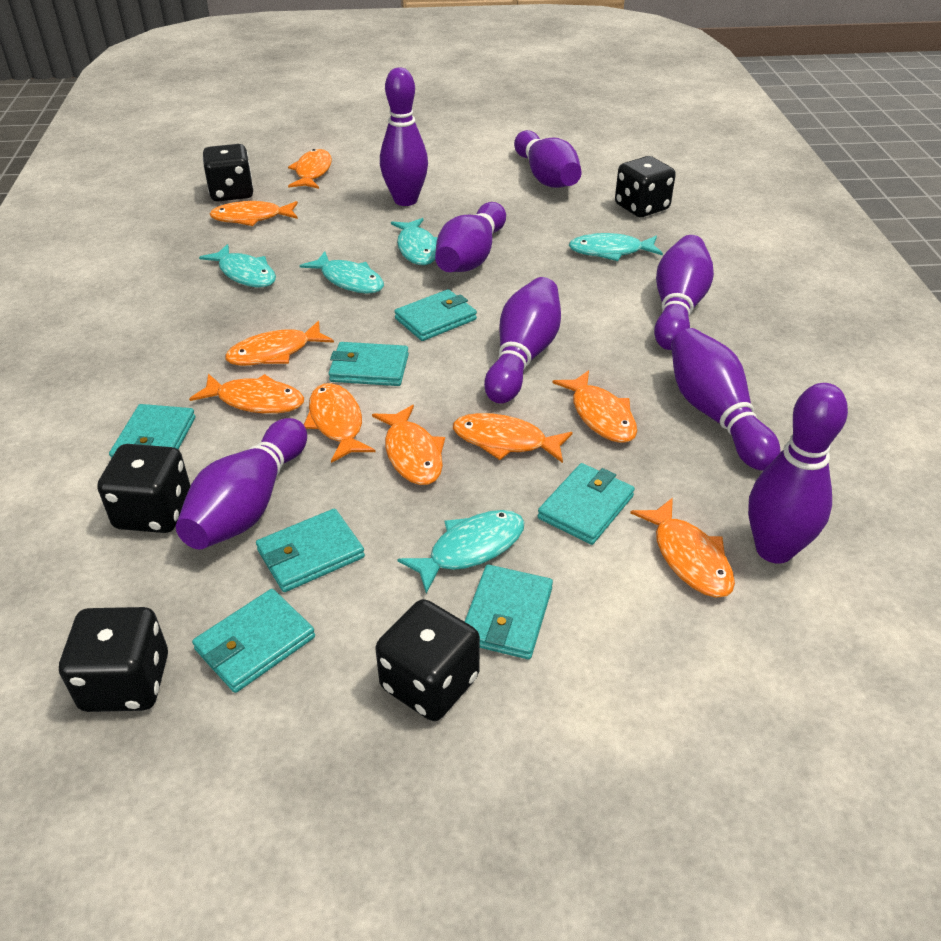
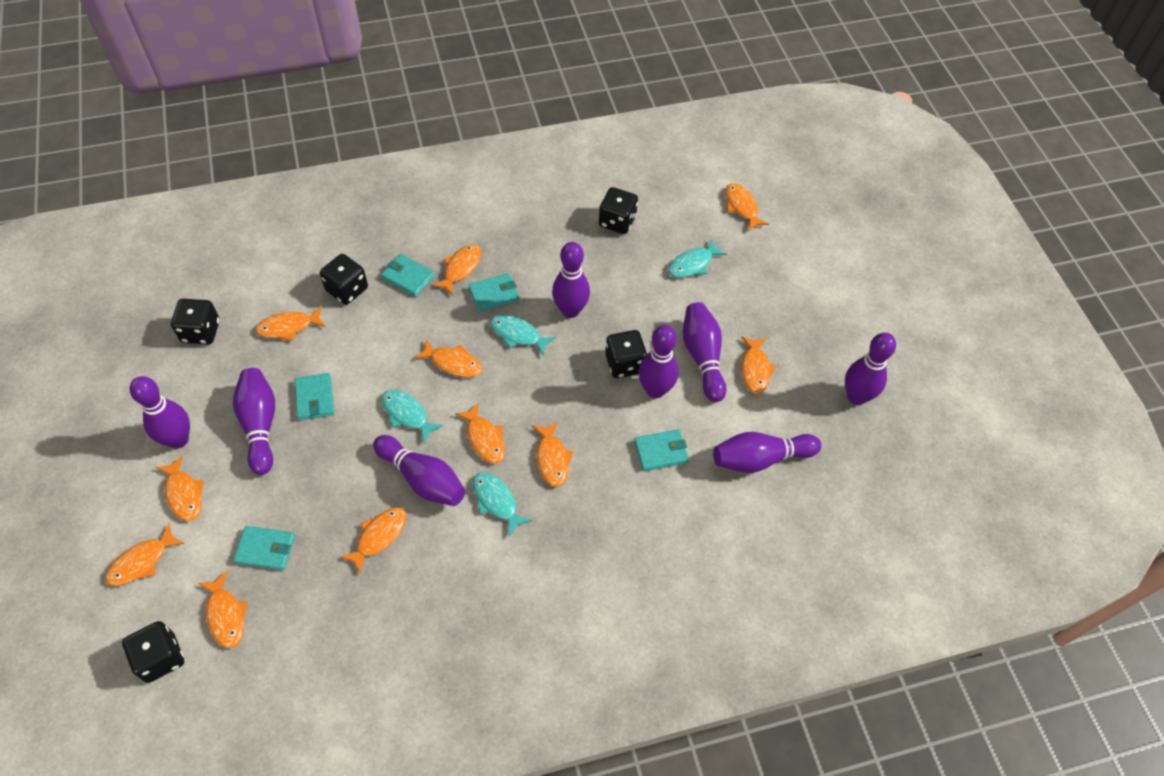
orange fish: 9 -> 11
turquoise fish: 5 -> 4
turquoise wallet: 7 -> 5

